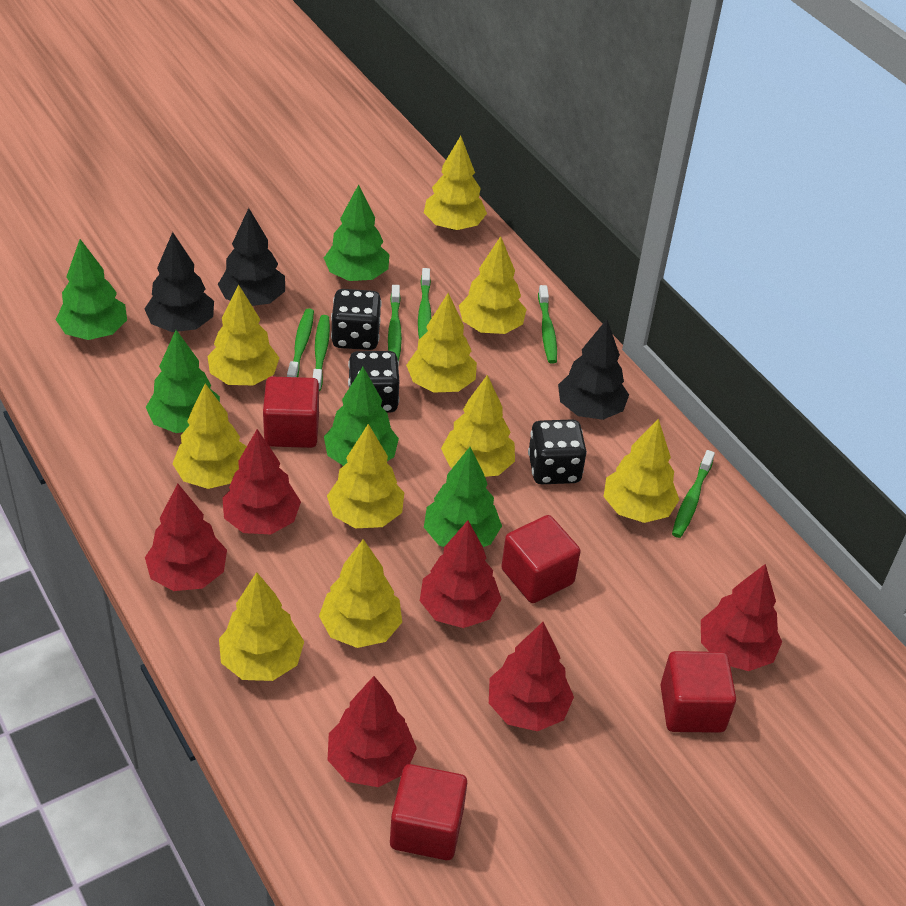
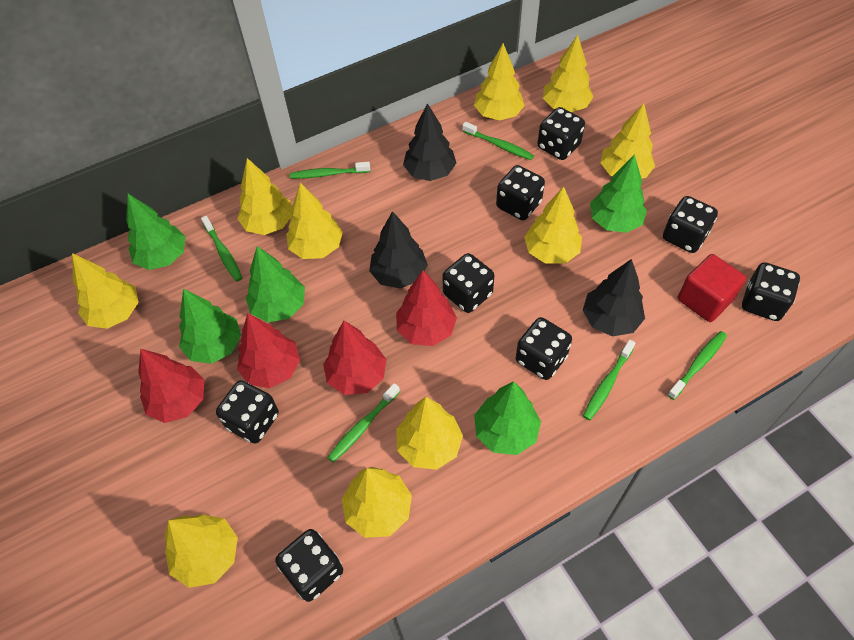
black dice: 3 -> 8
red cube: 4 -> 1
red tree: 6 -> 4

